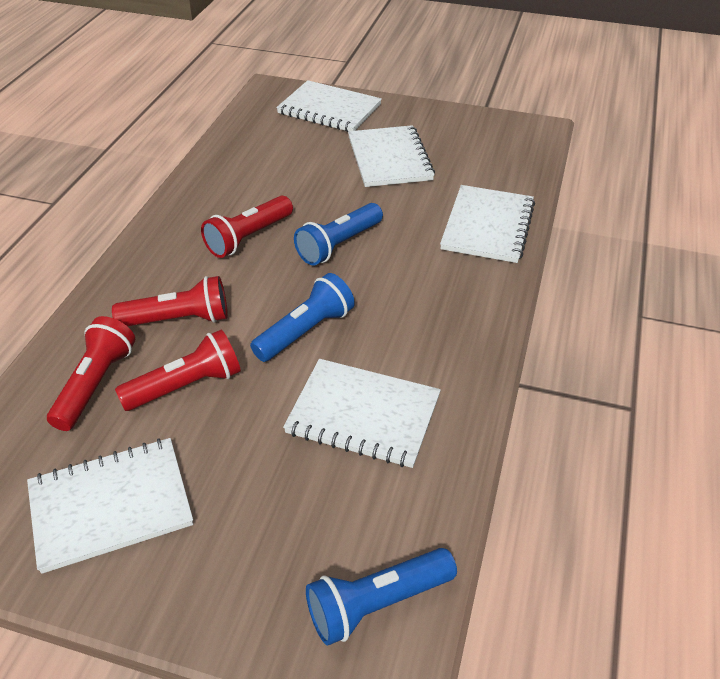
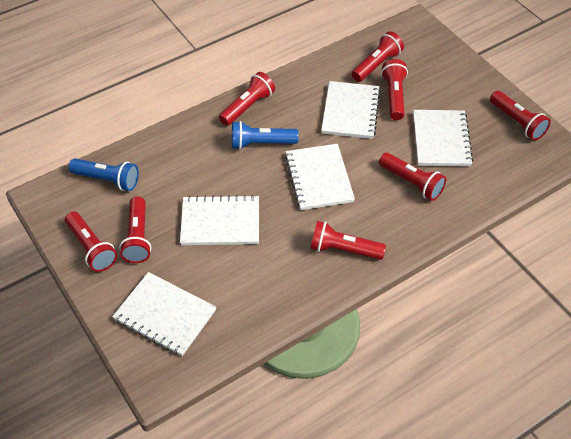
blue flashlight: 3 -> 2
red flashlight: 4 -> 8

